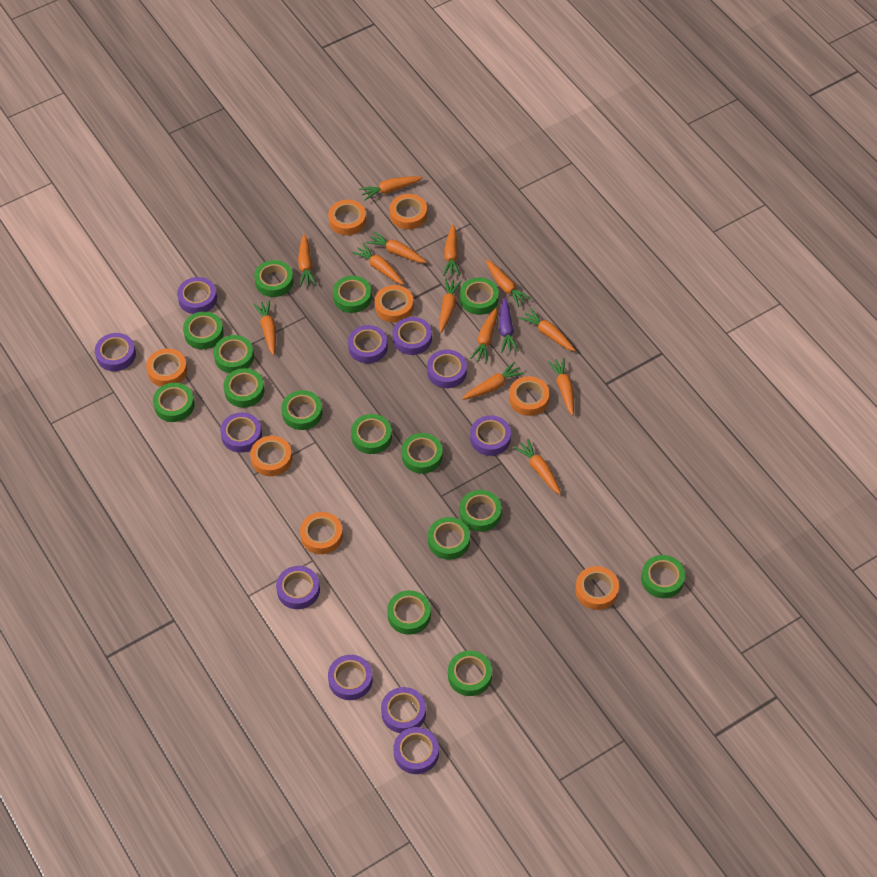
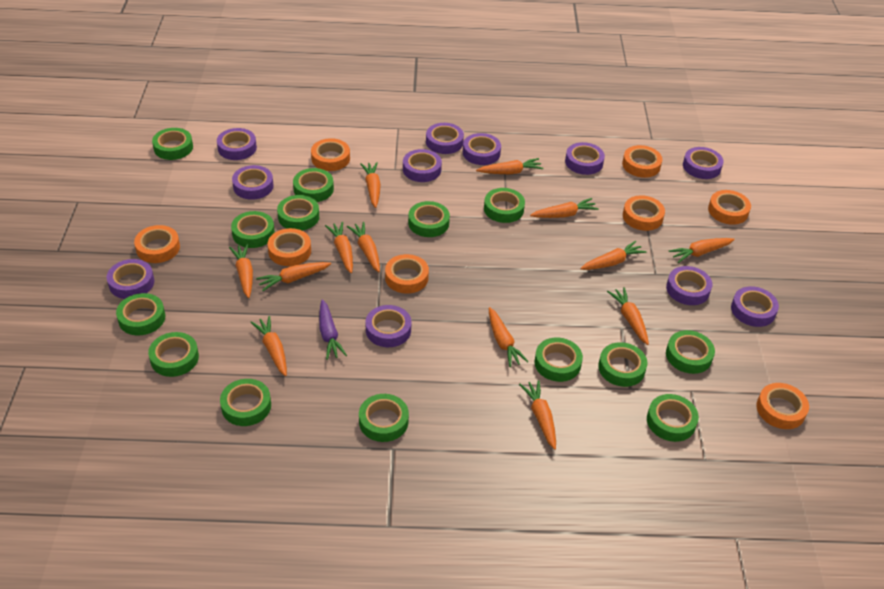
green tape: 15 -> 14

